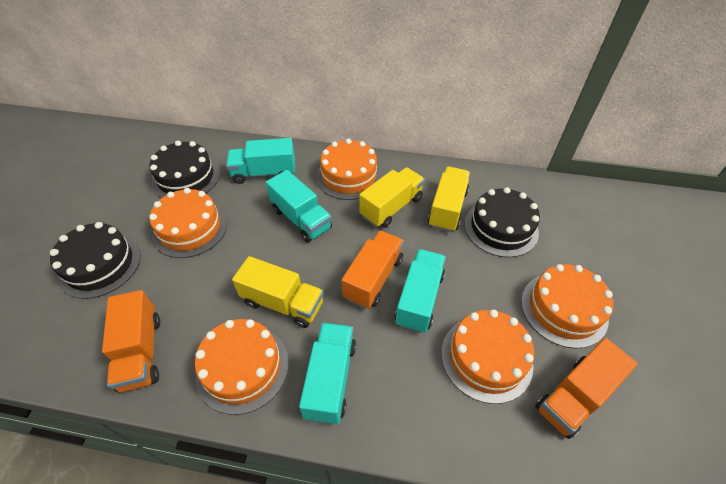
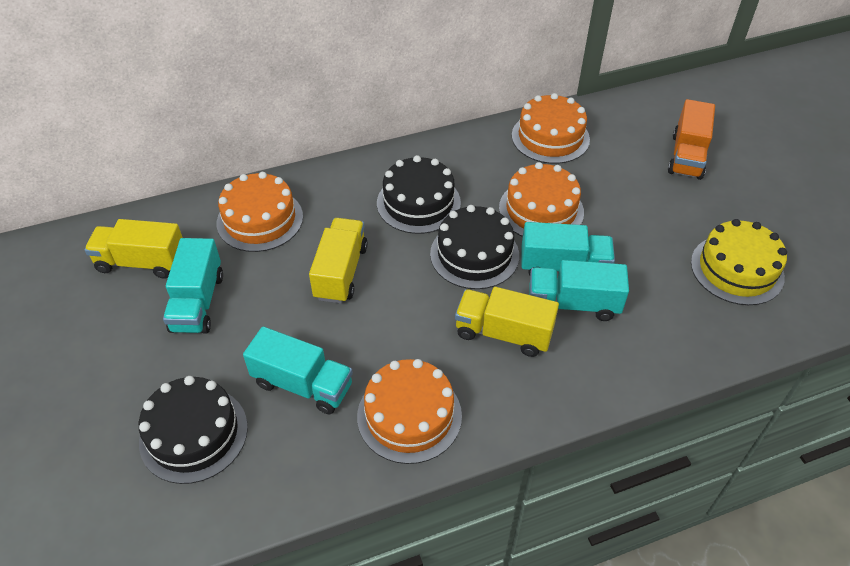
orange cake: 5 -> 4
orange truck: 3 -> 1
yellow cake: 0 -> 1

